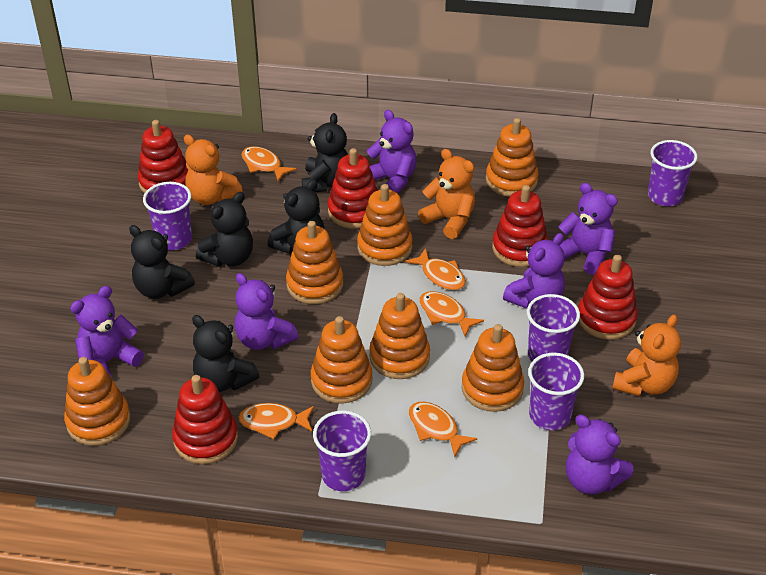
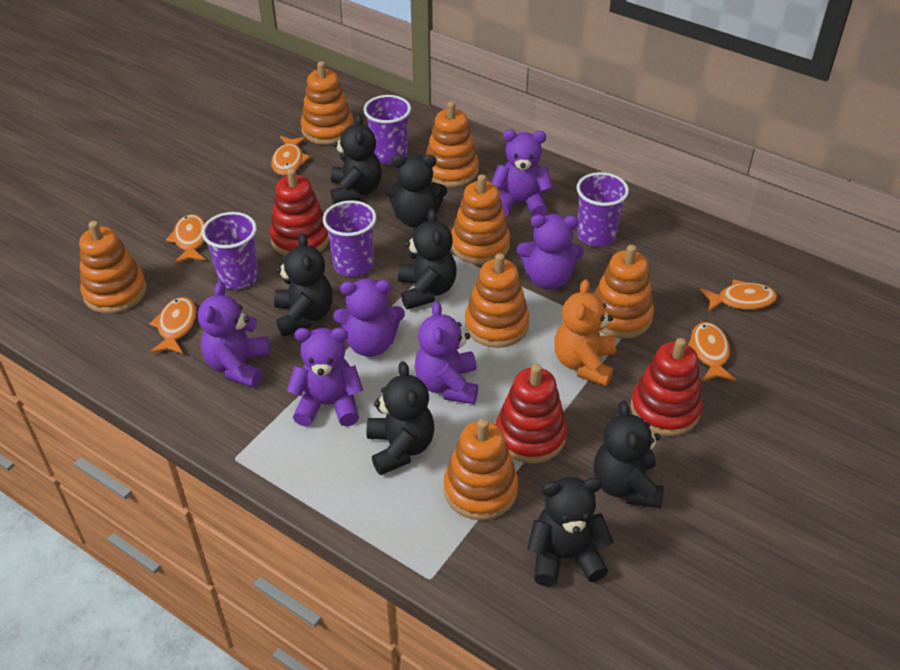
black teddy bear: 5 -> 7
orange teddy bear: 3 -> 1
purple cup: 5 -> 4
red stacking toy: 5 -> 3

